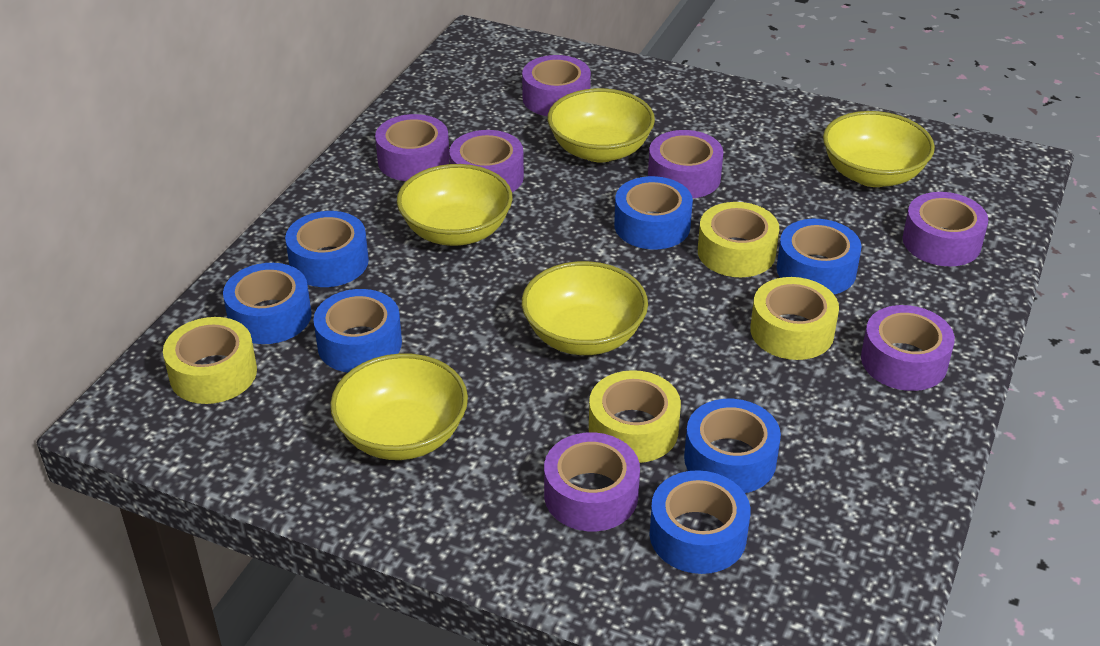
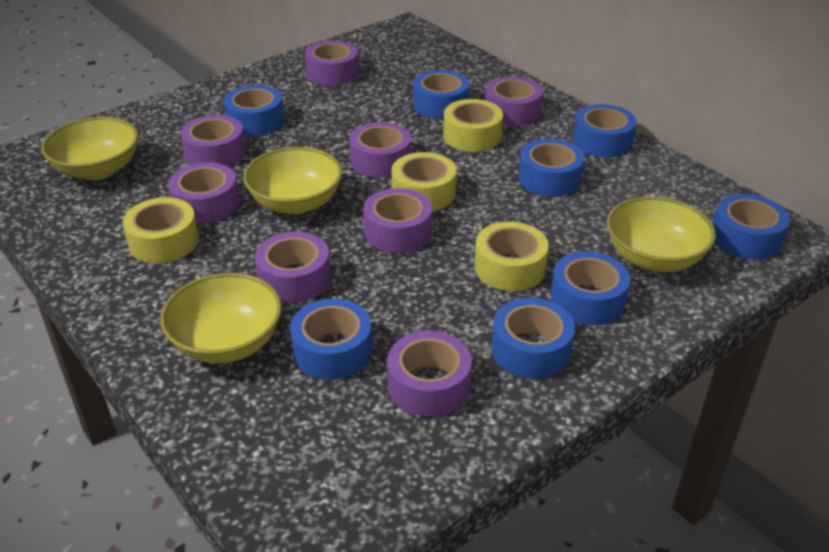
blue tape: 7 -> 8
purple tape: 7 -> 8
yellow bowl: 5 -> 4

